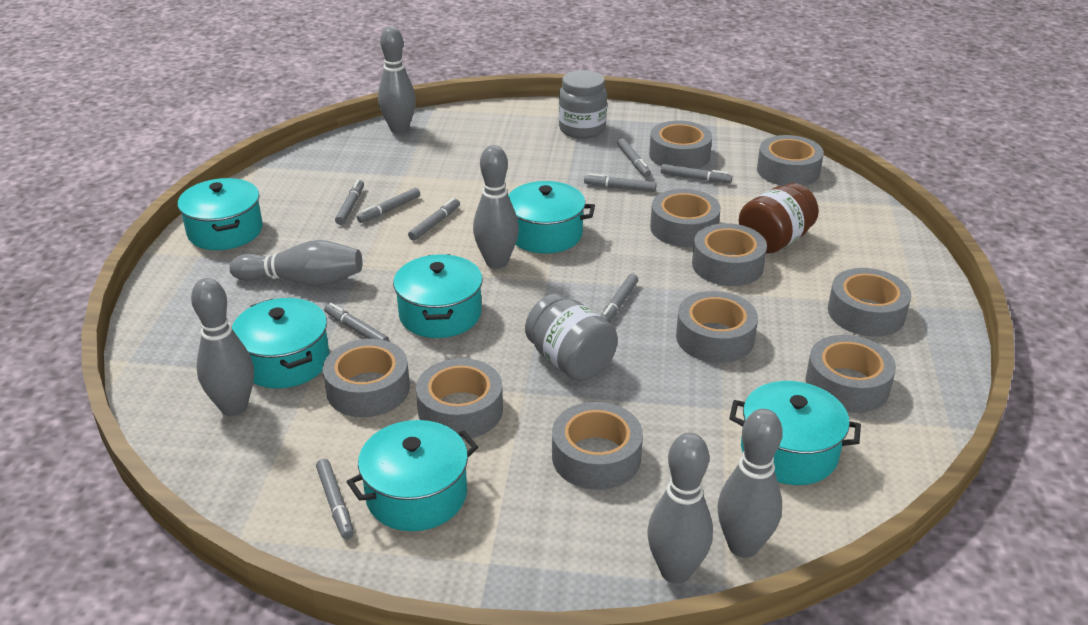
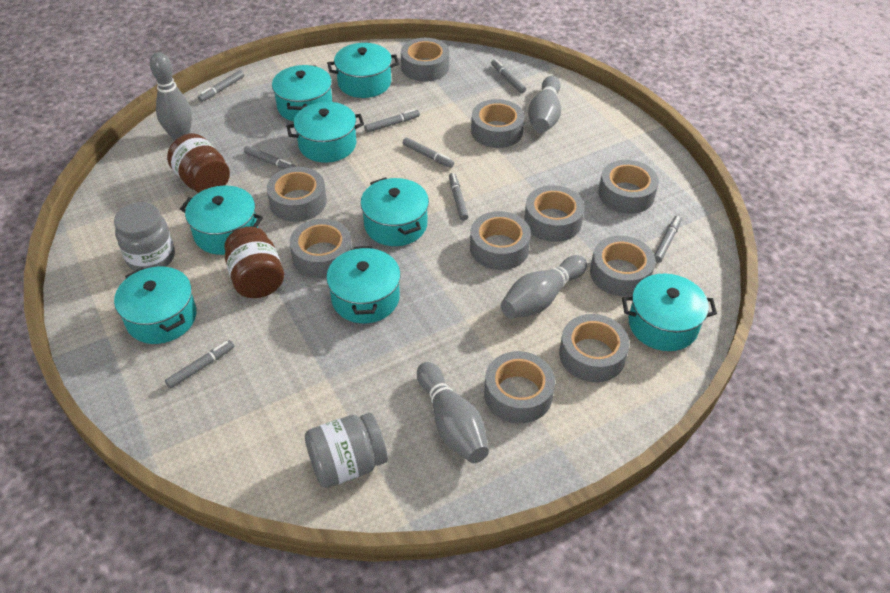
brown jar: 1 -> 2
grey bowling pin: 6 -> 4
grey marker: 9 -> 8
turquoise pot: 6 -> 8

